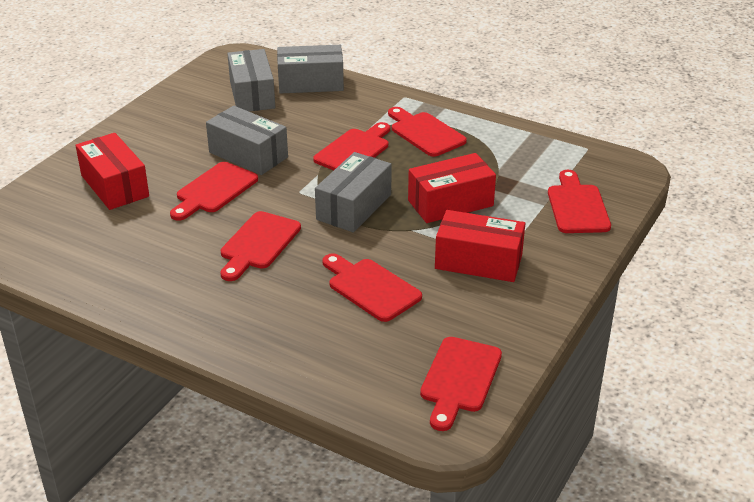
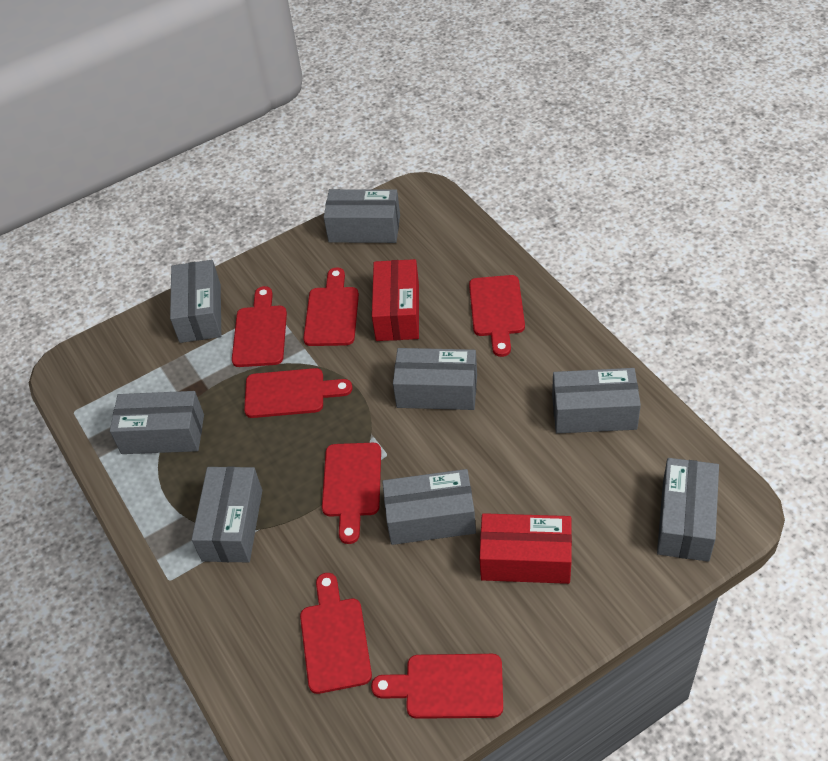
grey box: 4 -> 8
red box: 3 -> 2

